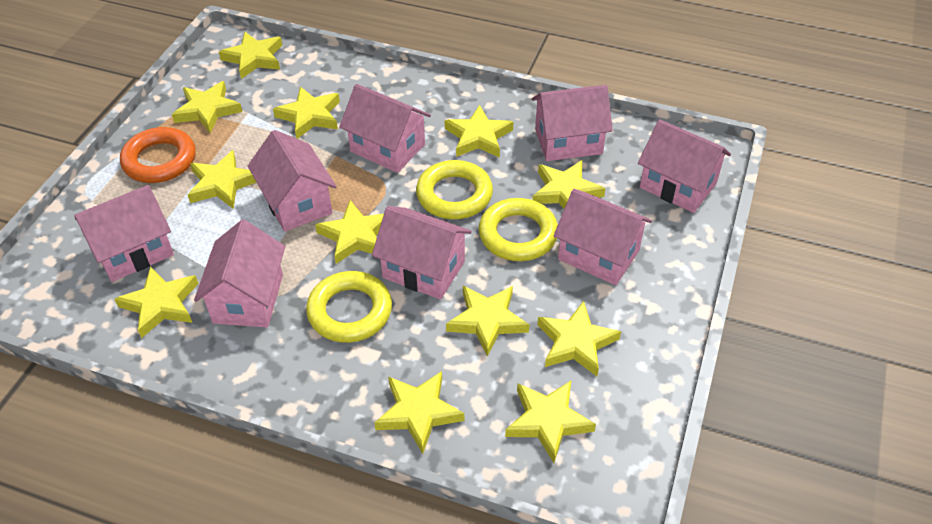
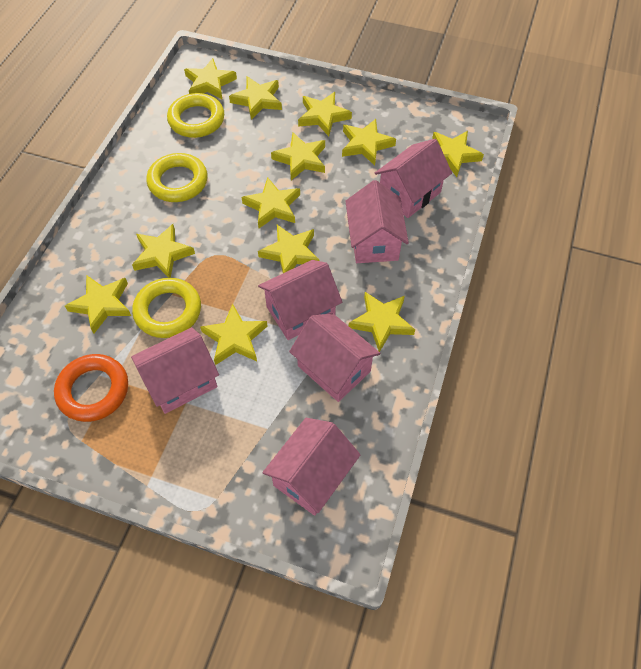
pink house: 8 -> 6

